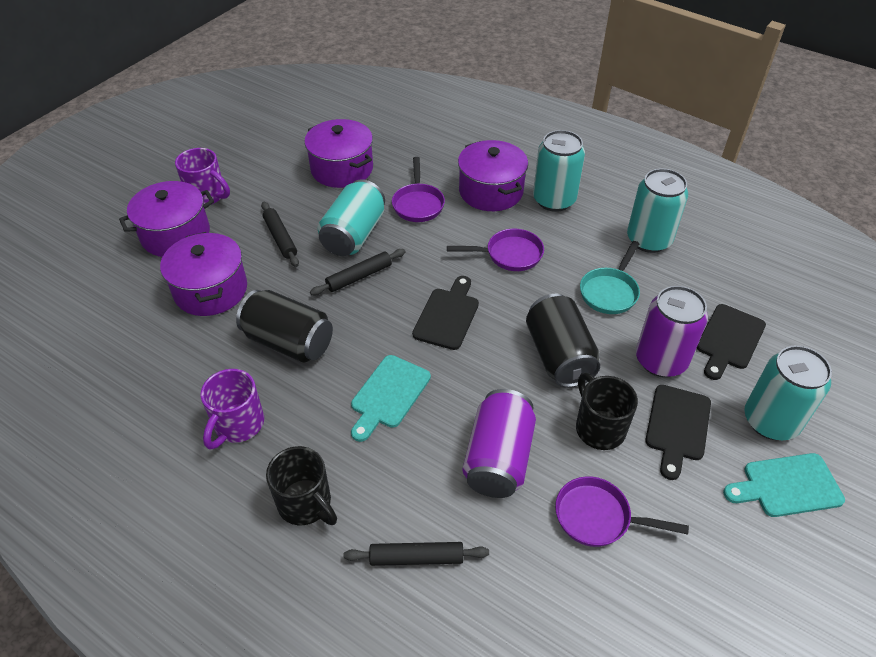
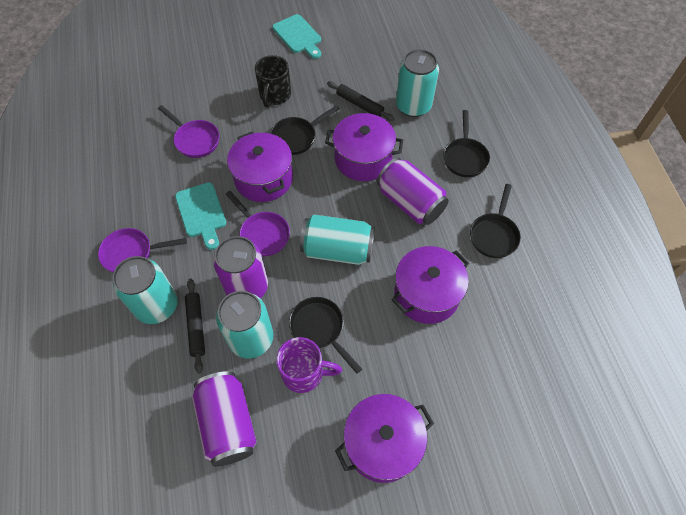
black can: 2 -> 0
black cutting board: 3 -> 0
black mug: 2 -> 1
black pan: 0 -> 4
black rolling pin: 3 -> 2
purple can: 2 -> 3
purple mug: 2 -> 1
turquoise pan: 1 -> 0

